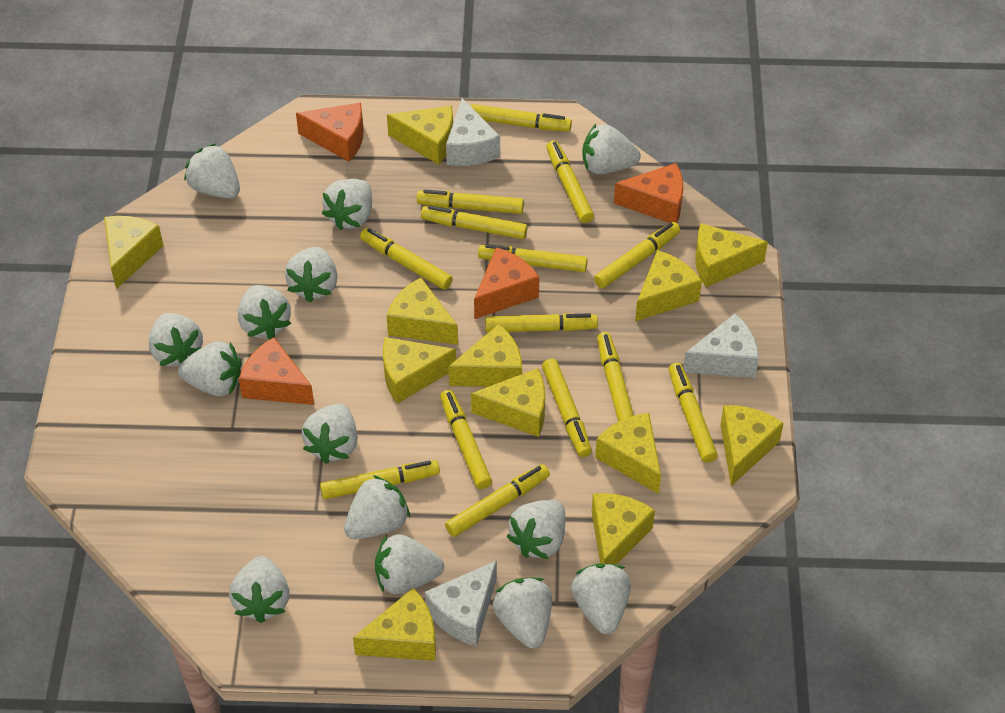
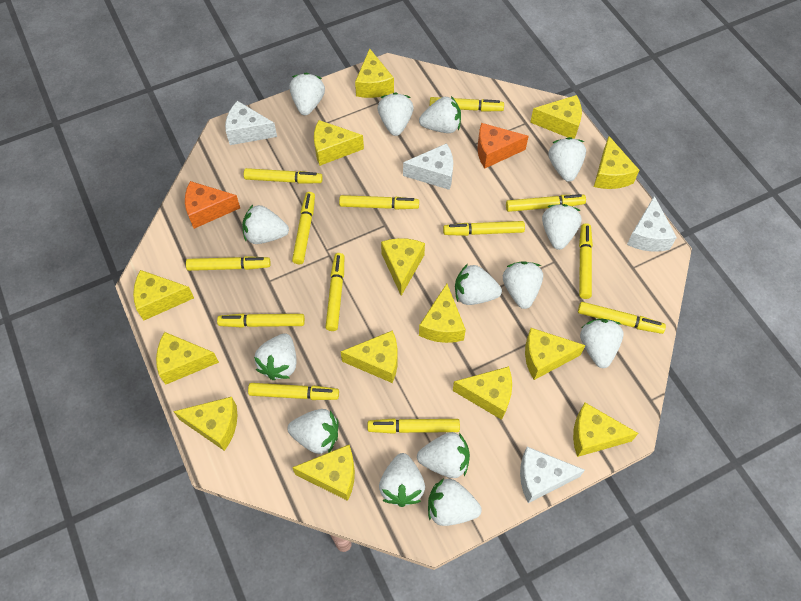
orange cheese: 4 -> 2
white cheese: 3 -> 4
yellow cheese: 12 -> 14
yellow marker: 14 -> 13

